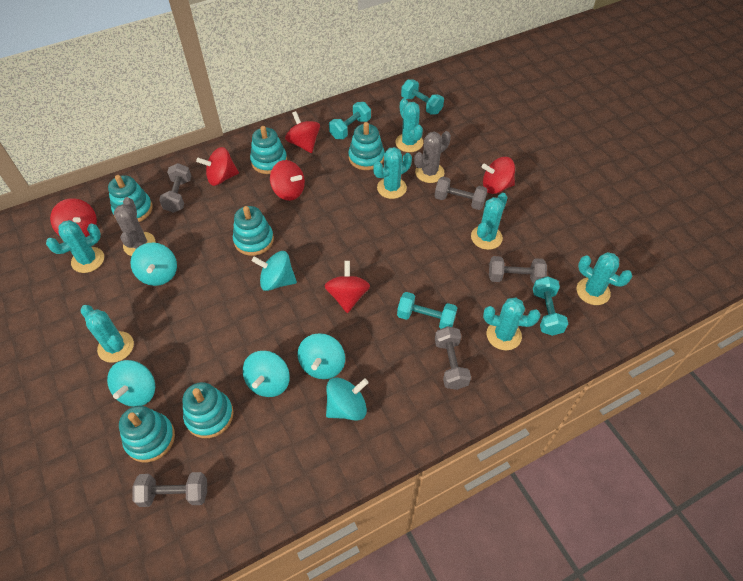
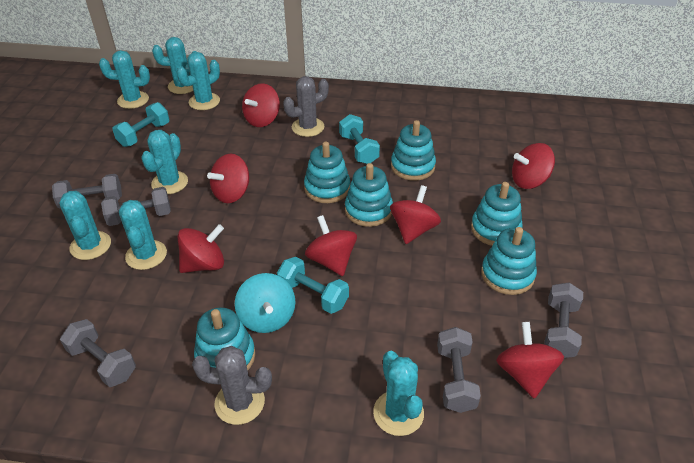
red spinning top: 6 -> 7
turquoise dumbbell: 4 -> 3
turquoise spinning top: 6 -> 1

